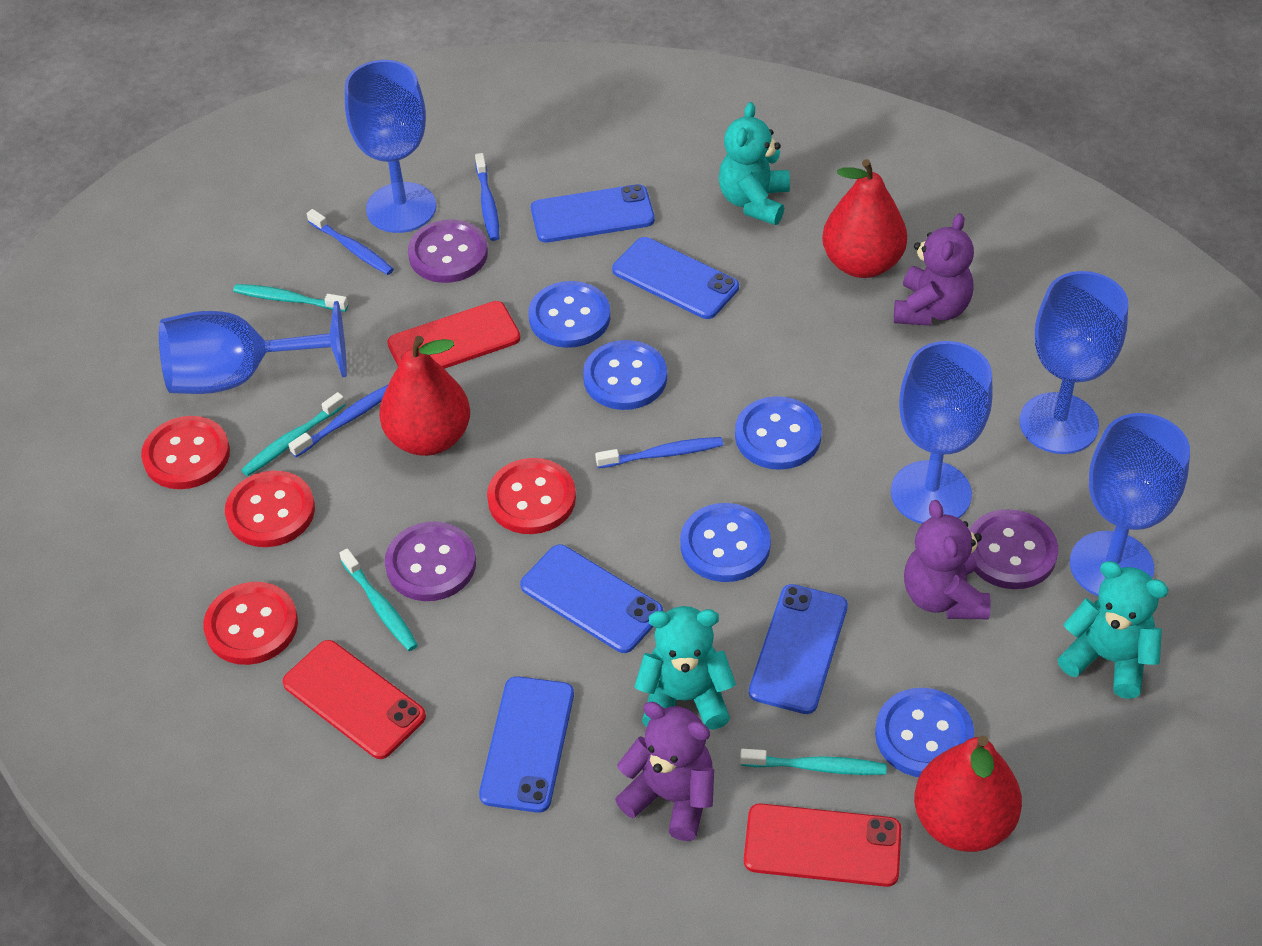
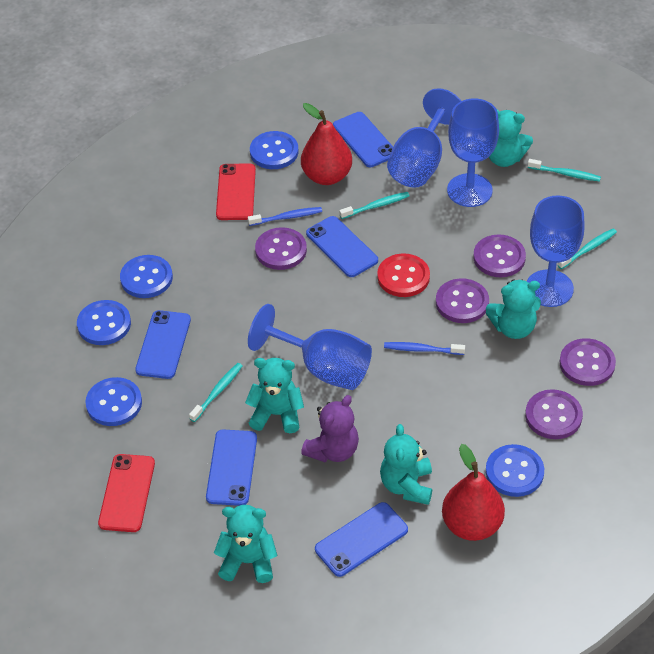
blue goblet: 5 -> 4
blue toothbrush: 4 -> 2
purple button: 3 -> 5
purple teddy bear: 3 -> 1
red button: 4 -> 1
red pear: 3 -> 2
red phone: 3 -> 2
turquoise teddy bear: 3 -> 5

